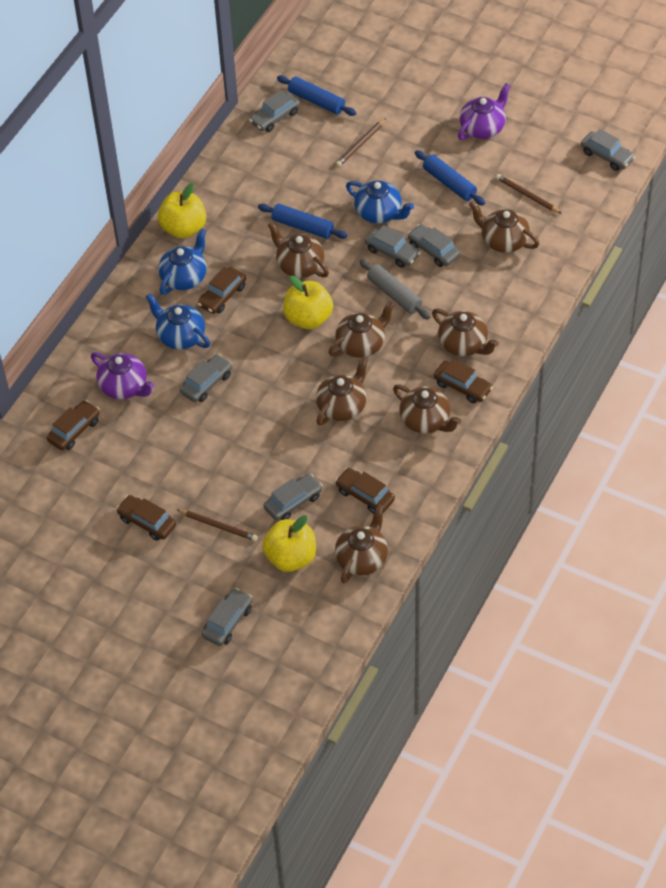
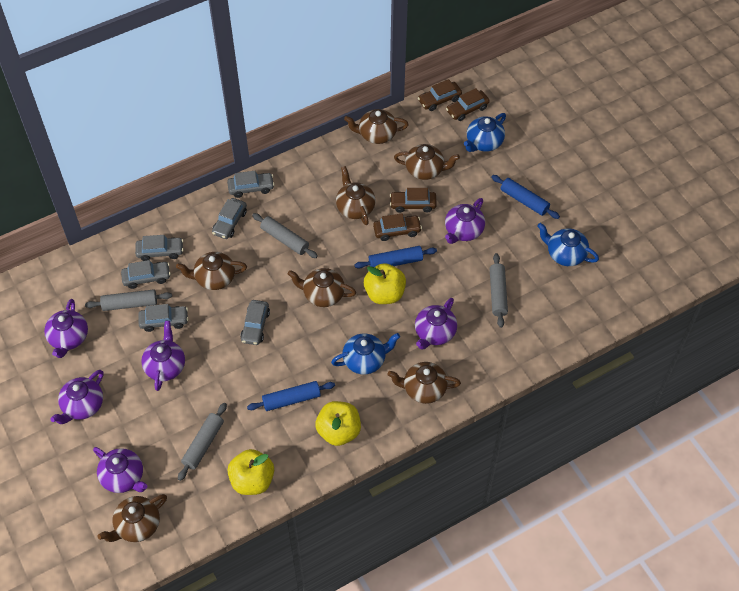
brown car: 5 -> 4
brown pencil: 3 -> 0
grey car: 7 -> 6
grey rolling pin: 1 -> 4
purple teapot: 2 -> 6

